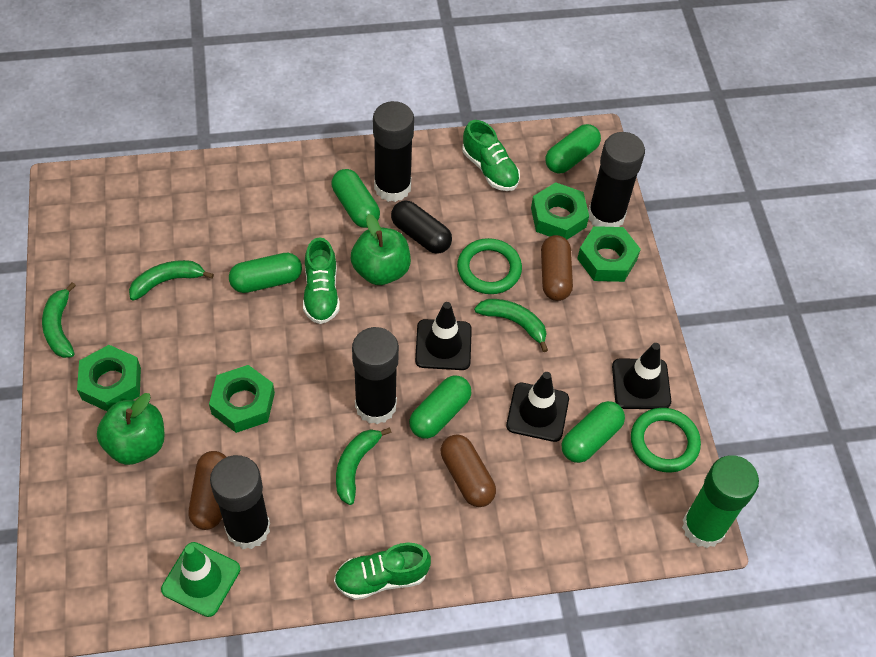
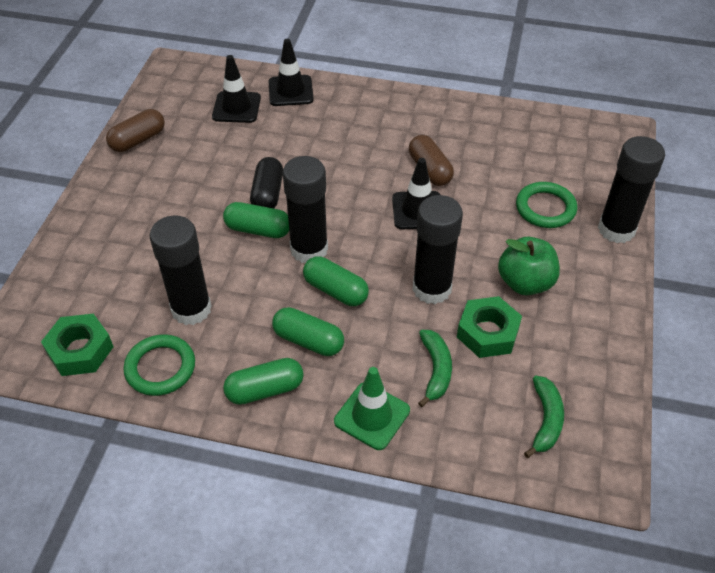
brown capsule: 3 -> 2
green apple: 2 -> 1
green banana: 4 -> 2
green capsule: 5 -> 4
green glue stick: 1 -> 0
green nut: 4 -> 2
green shoe: 3 -> 0

